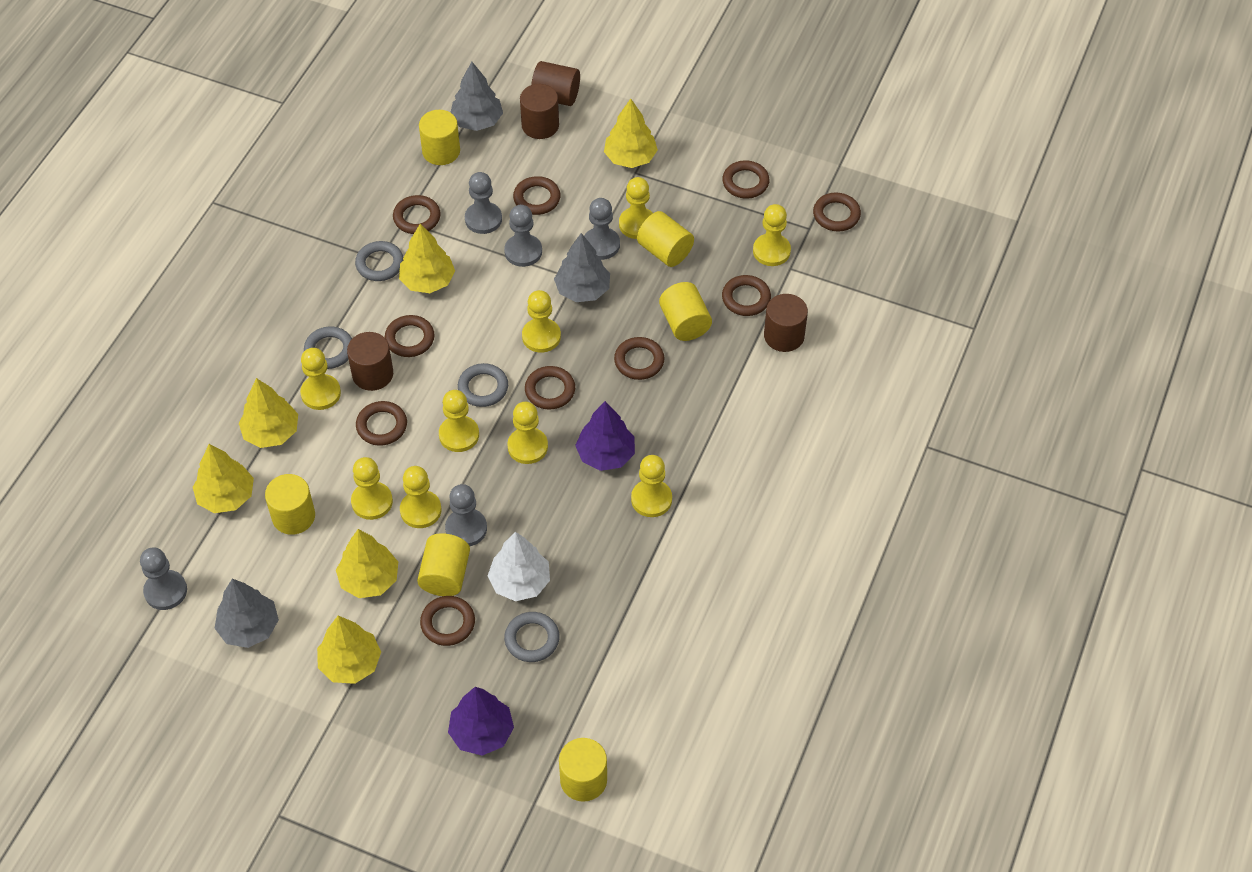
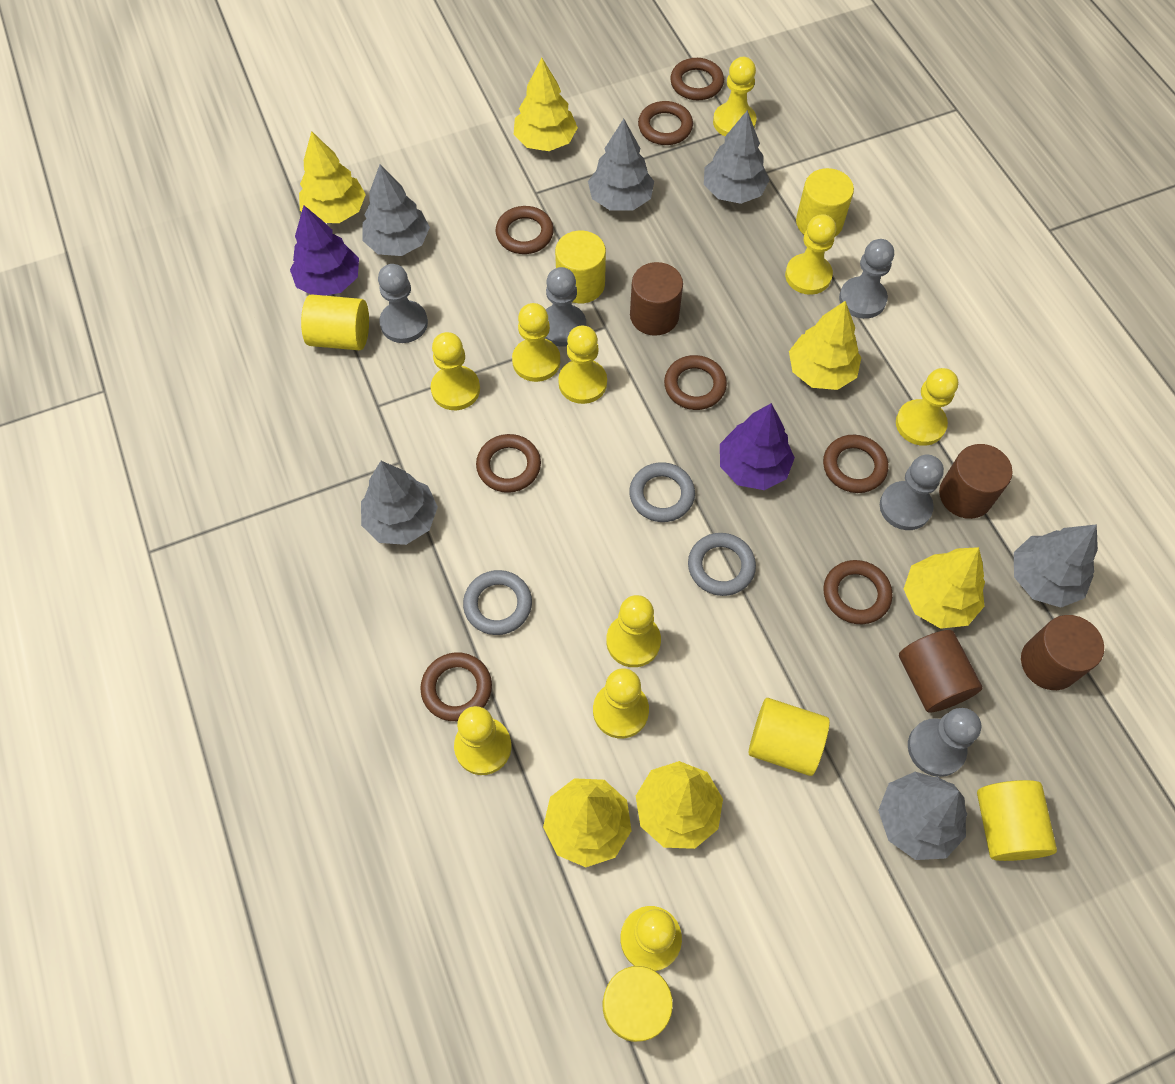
brown ring: 10 -> 8
grey ring: 4 -> 3
grey tree: 3 -> 6
white tree: 1 -> 0
yellow pawn: 9 -> 10

